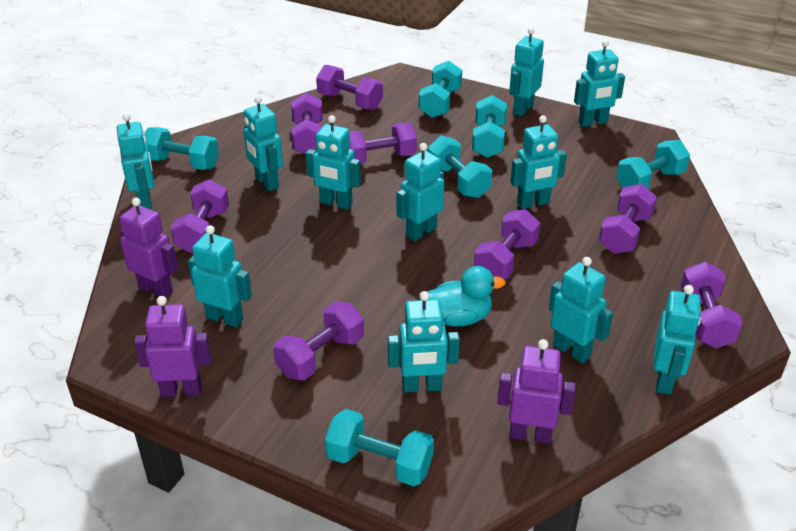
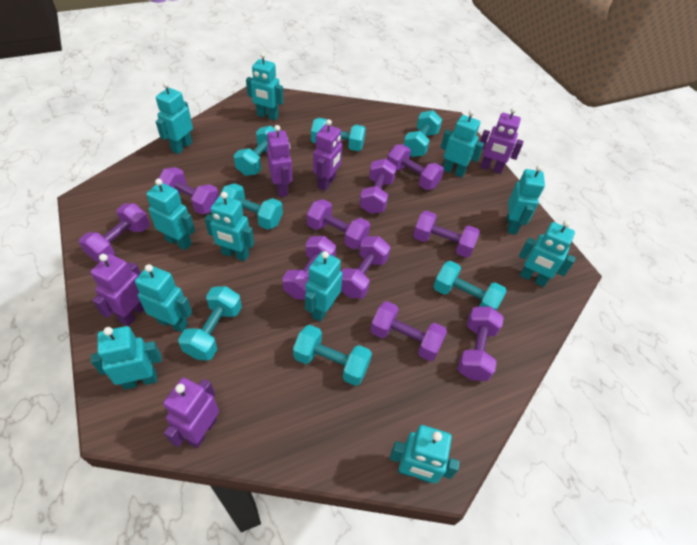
purple dumbbell: 8 -> 10
purple robot: 3 -> 5
turquoise duck: 1 -> 0
turquoise dumbbell: 6 -> 7

